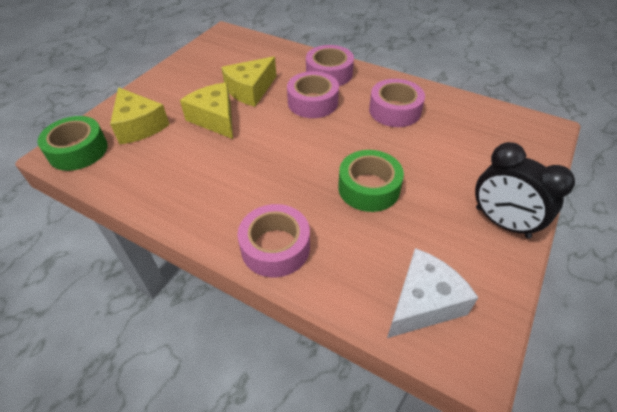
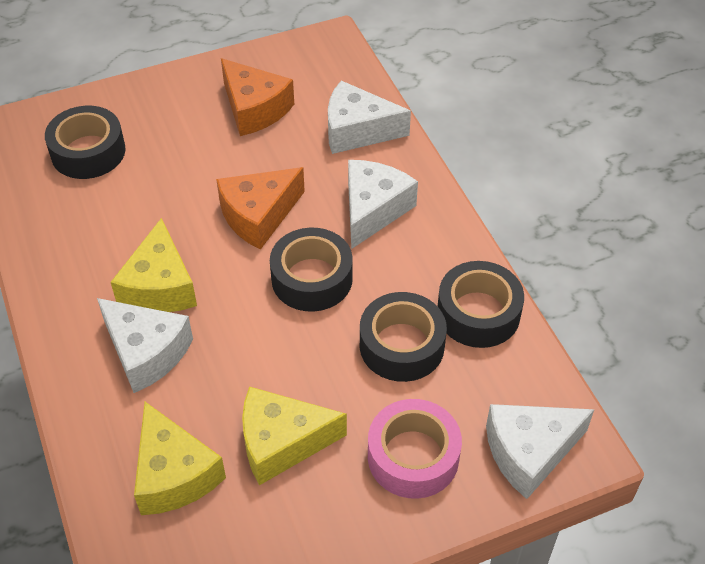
black clock: 1 -> 0
black tape: 0 -> 4
green tape: 2 -> 0
orange cheese: 0 -> 2
pink tape: 4 -> 1
white cheese: 1 -> 4

